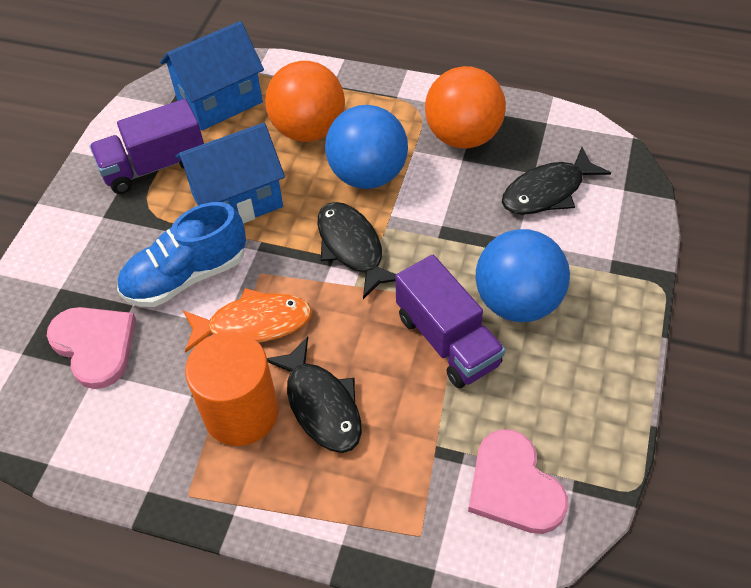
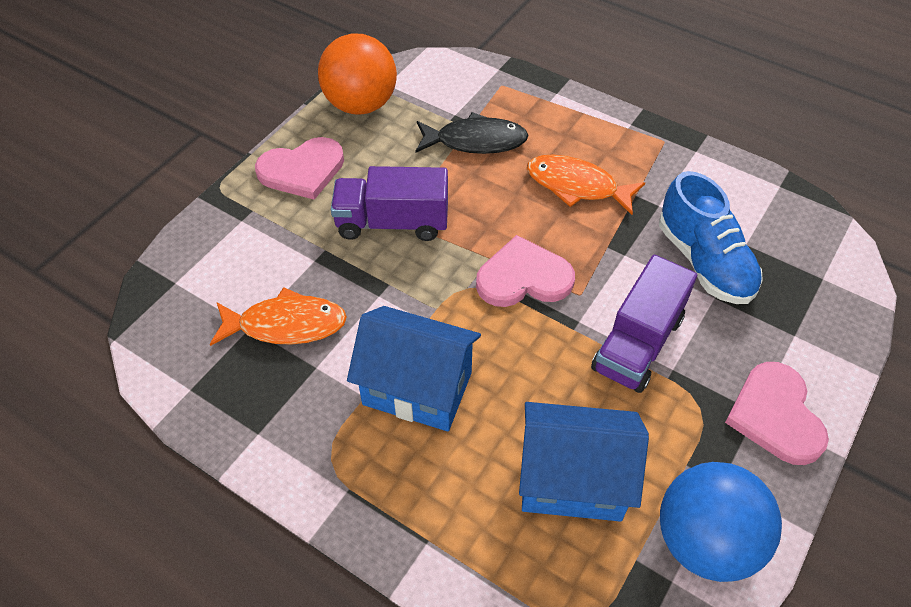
black fish: 3 -> 1
blue ball: 2 -> 1
orange ball: 2 -> 1
orange cylinder: 1 -> 0
orange fish: 1 -> 2
pink heart: 2 -> 3

